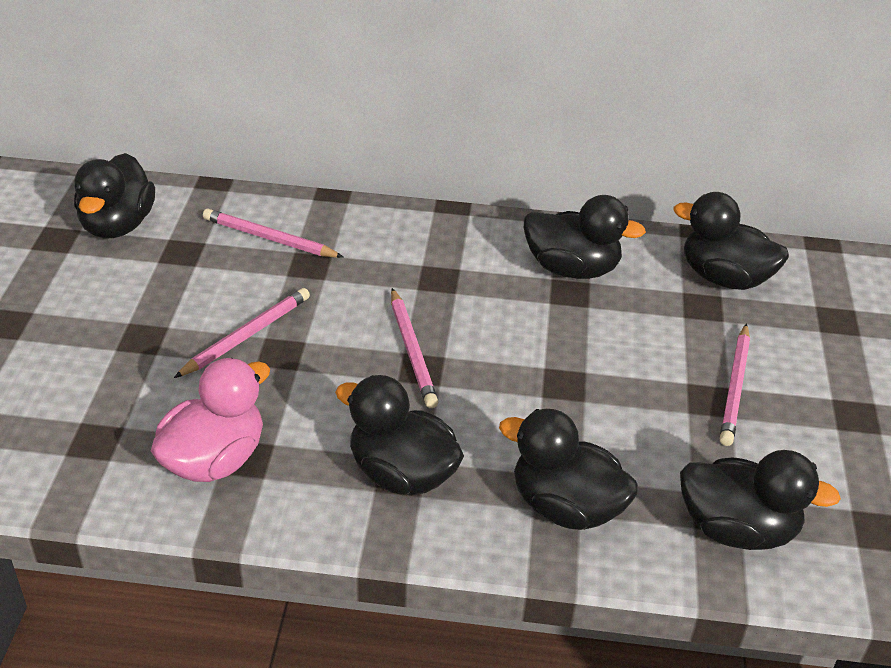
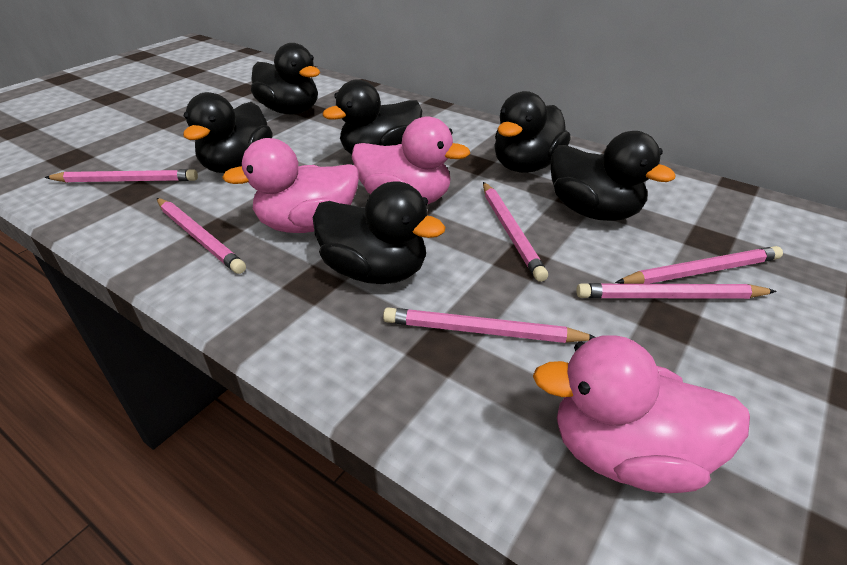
pink duck: 1 -> 3
pink pencil: 4 -> 6

